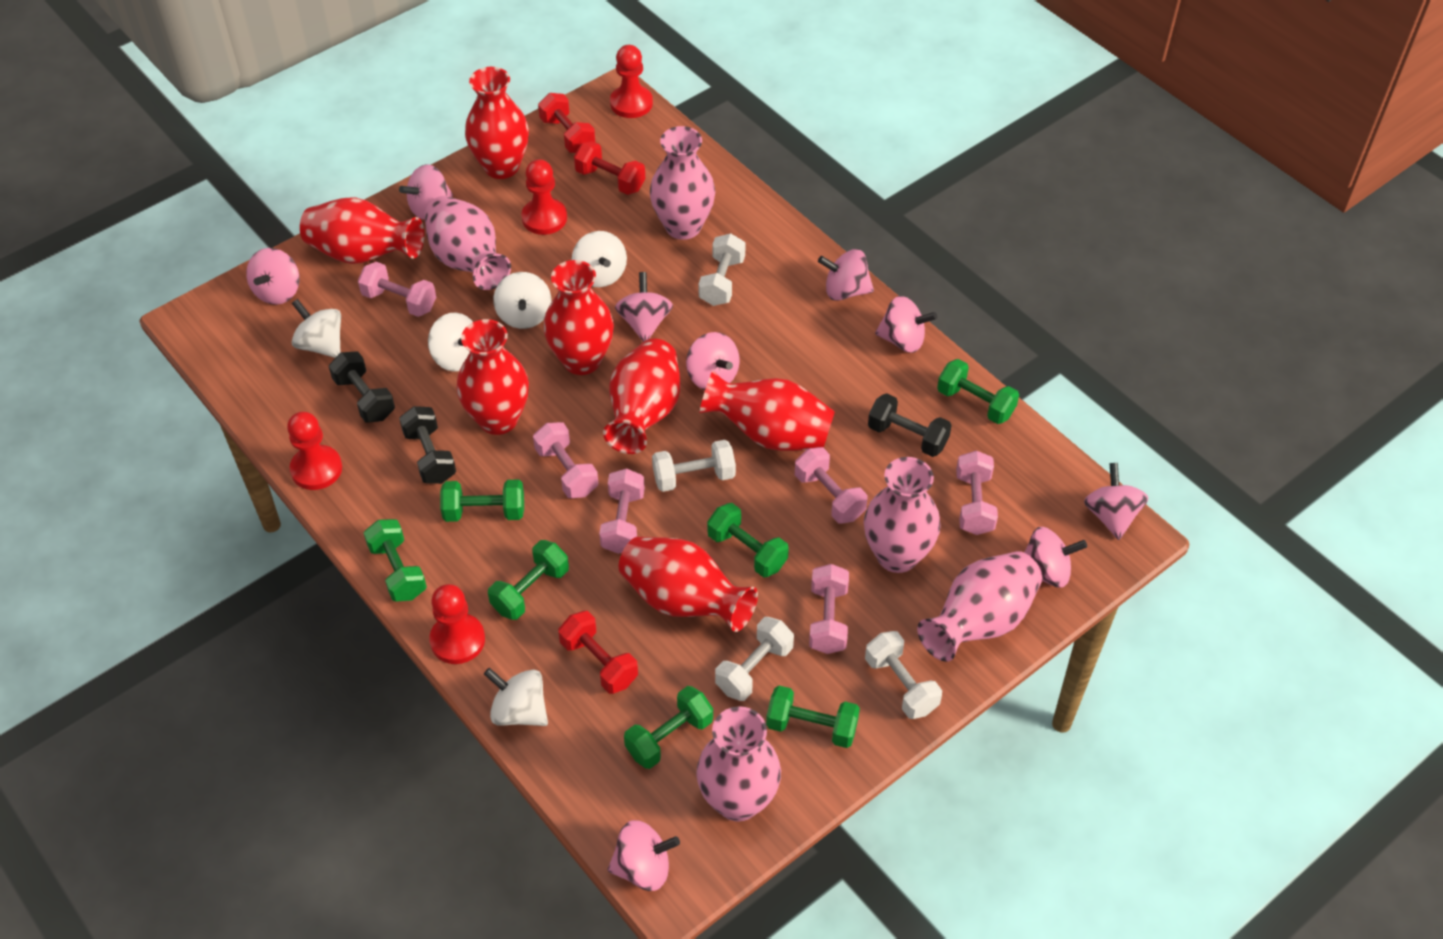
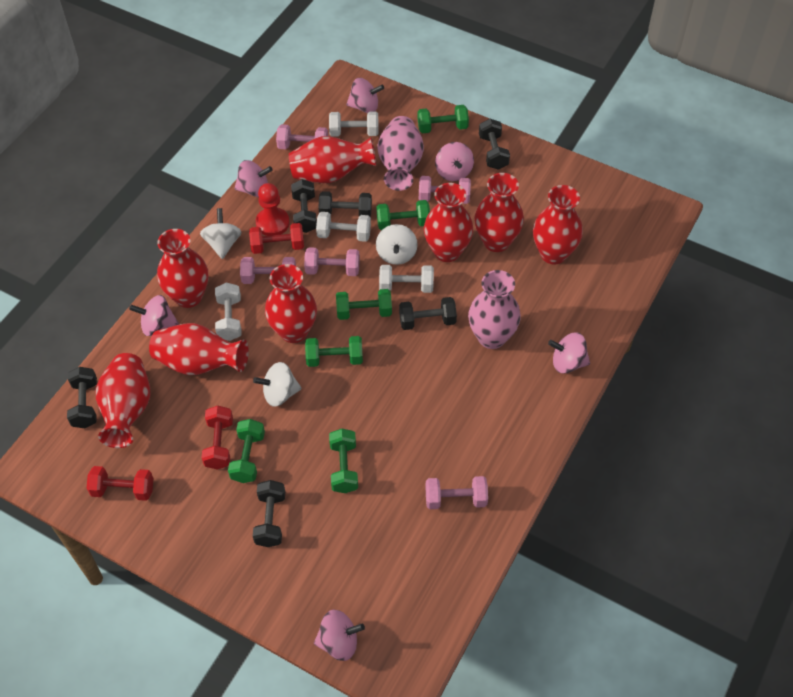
black dumbbell: 3 -> 6
green dumbbell: 7 -> 6
pink dumbbell: 6 -> 5
pink spinning top: 9 -> 6
pink vase: 5 -> 2
red pawn: 4 -> 1
red vase: 7 -> 8
white spinning top: 5 -> 3

